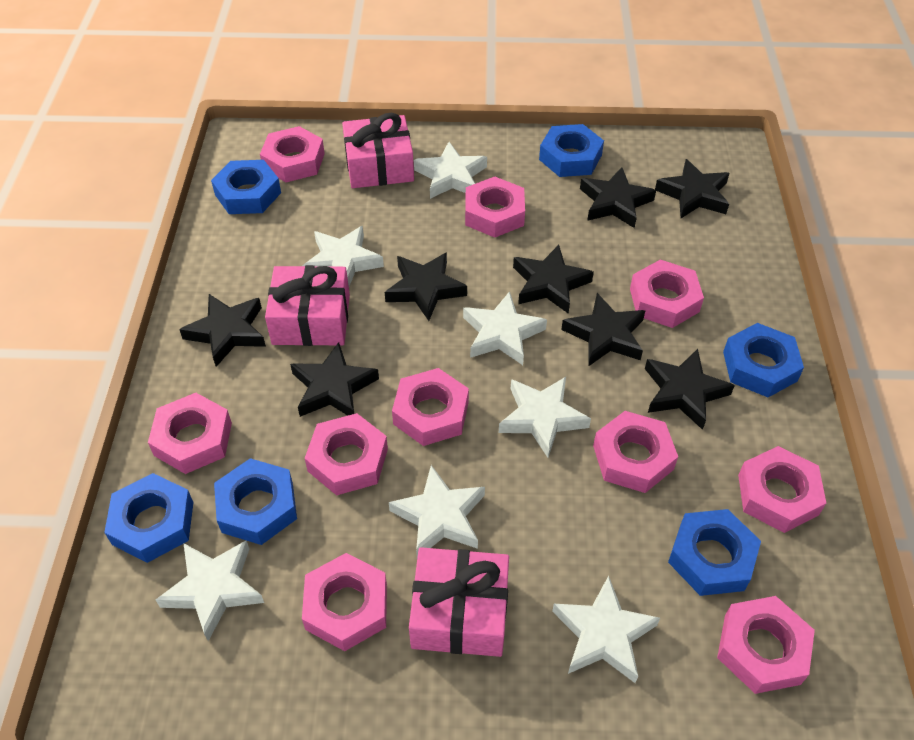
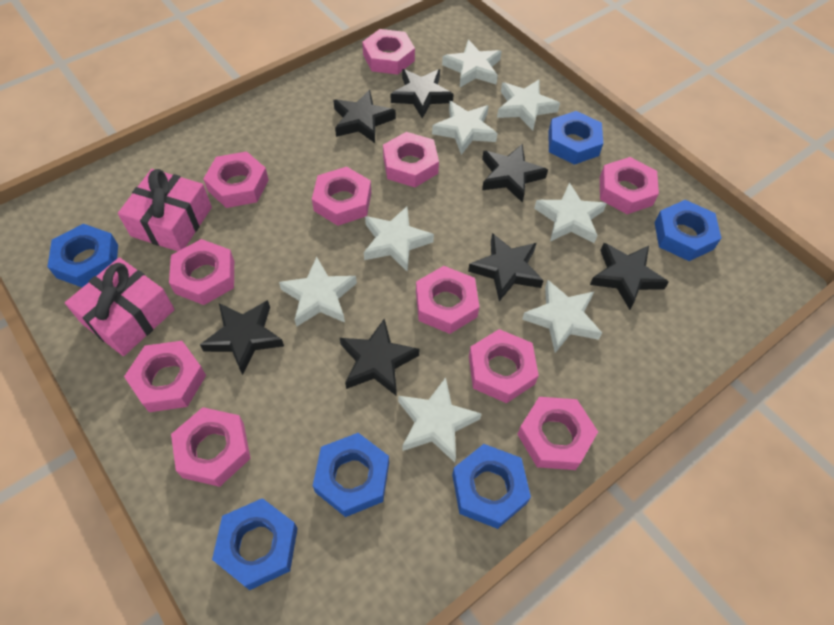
black star: 8 -> 7
pink gift: 3 -> 2
pink nut: 10 -> 11
white star: 7 -> 8

